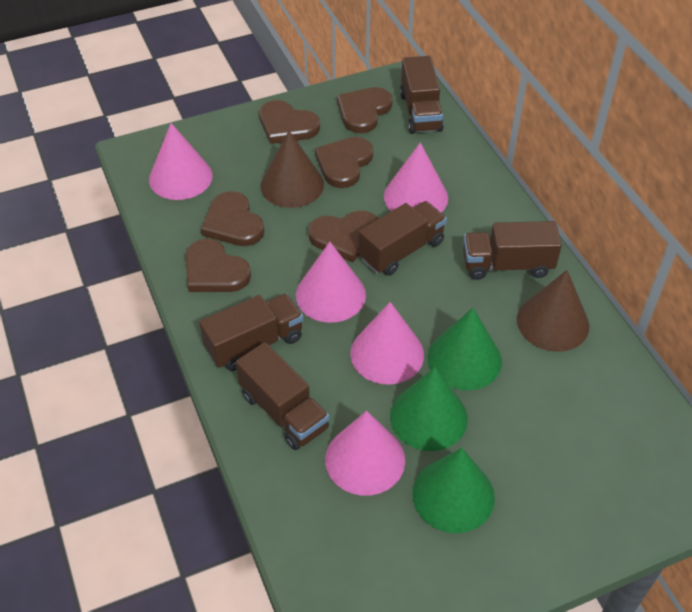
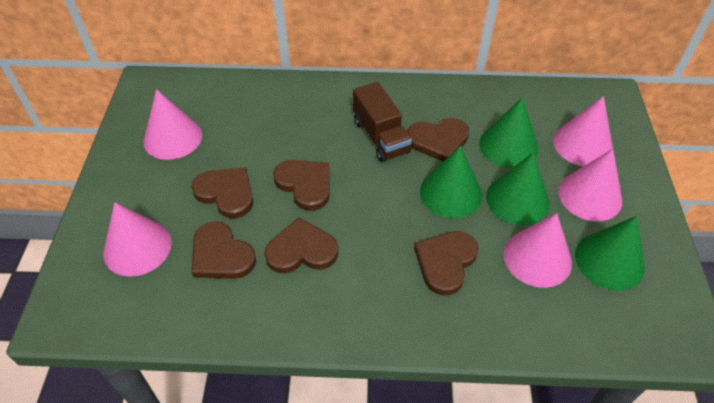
brown cone: 2 -> 0
brown truck: 5 -> 1
green cone: 3 -> 4

